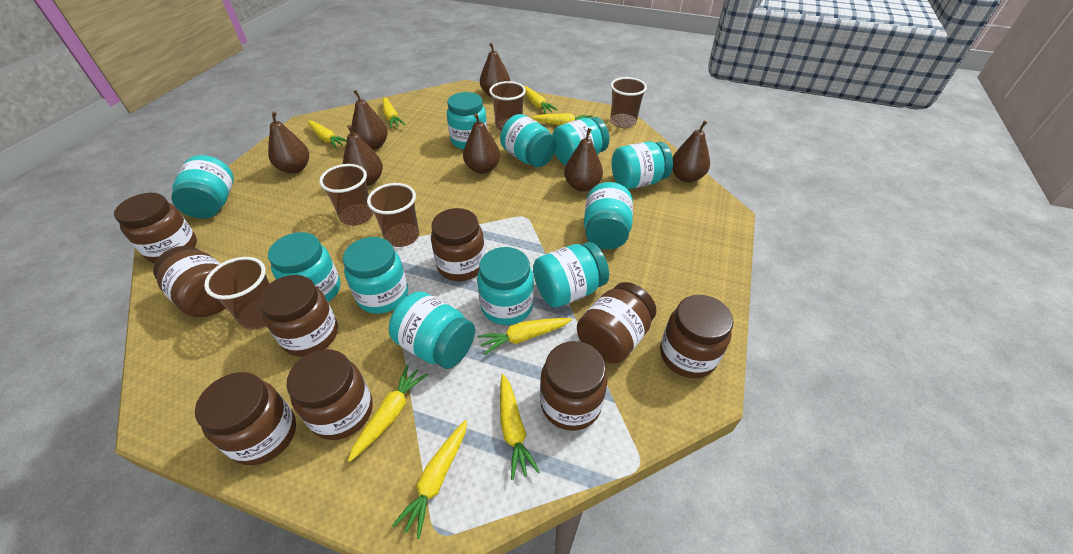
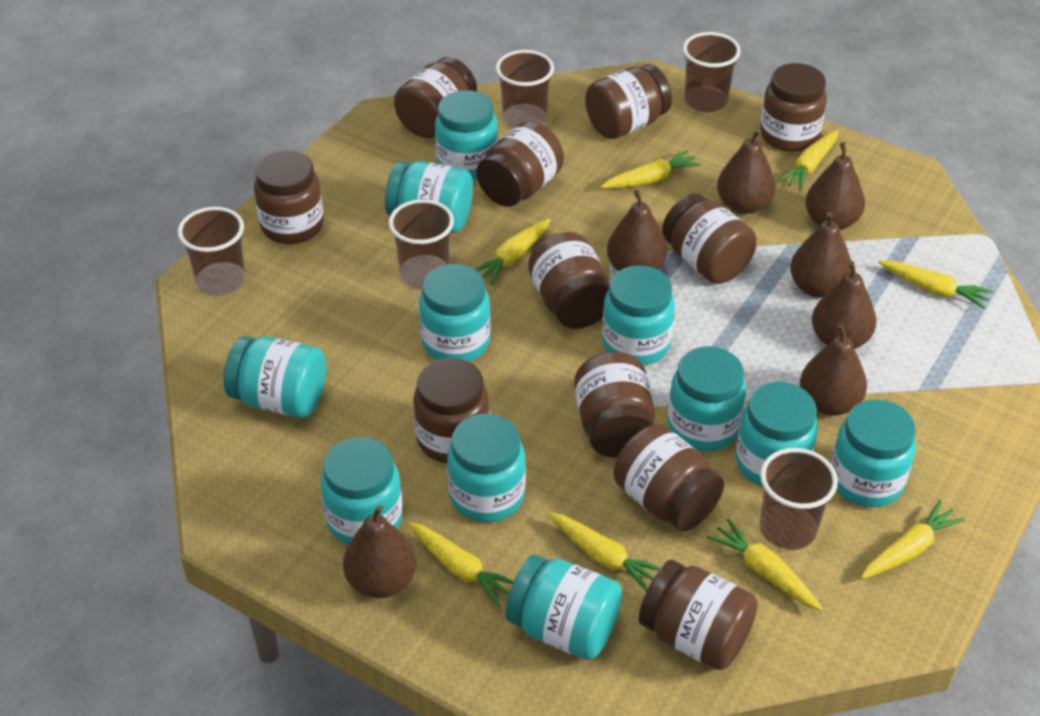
brown jar: 9 -> 11

